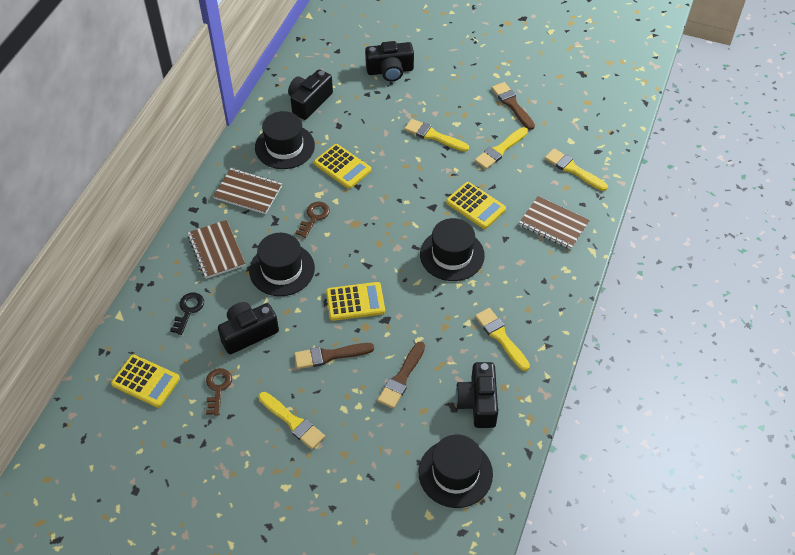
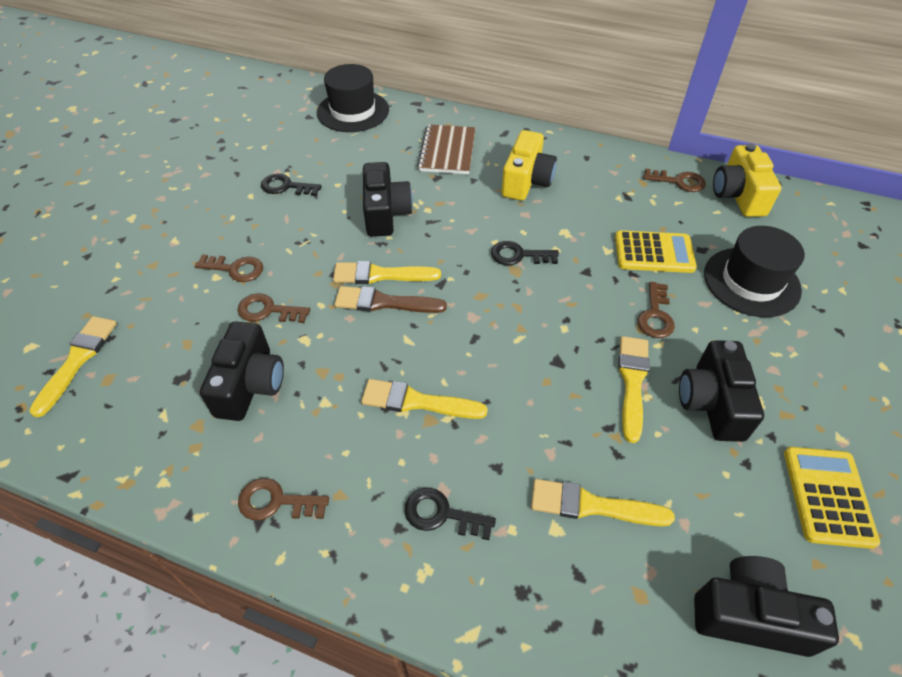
black hat: 4 -> 2
black key: 1 -> 3
brown brush: 3 -> 1
brown key: 2 -> 5
brown notebook: 3 -> 1
yellow calculator: 4 -> 2
yellow camera: 0 -> 2

